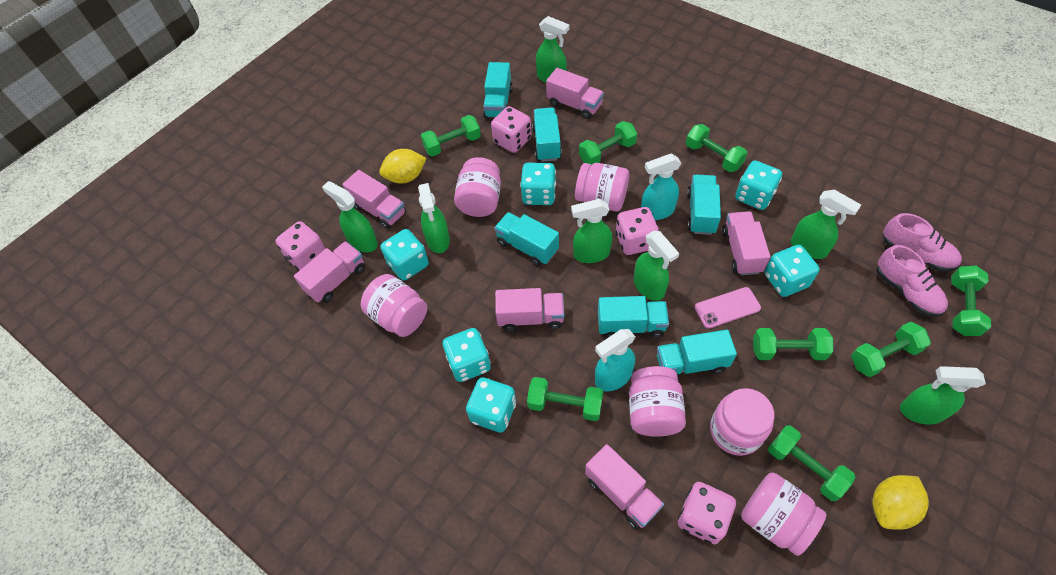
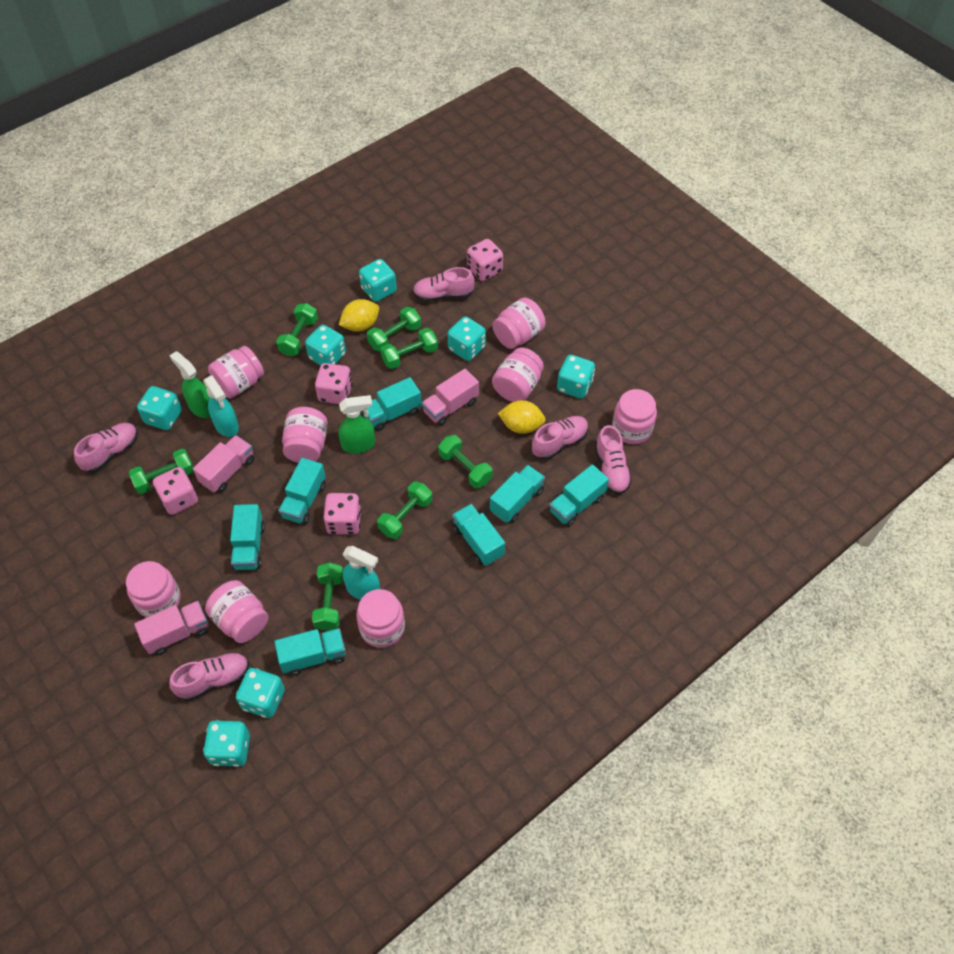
green dumbbell: 8 -> 7
green spray bottle: 7 -> 2
pink jar: 6 -> 8
pink phone: 1 -> 0
pink shoe: 2 -> 5
pink truck: 6 -> 3
turquoise dice: 6 -> 7
turquoise truck: 6 -> 7

